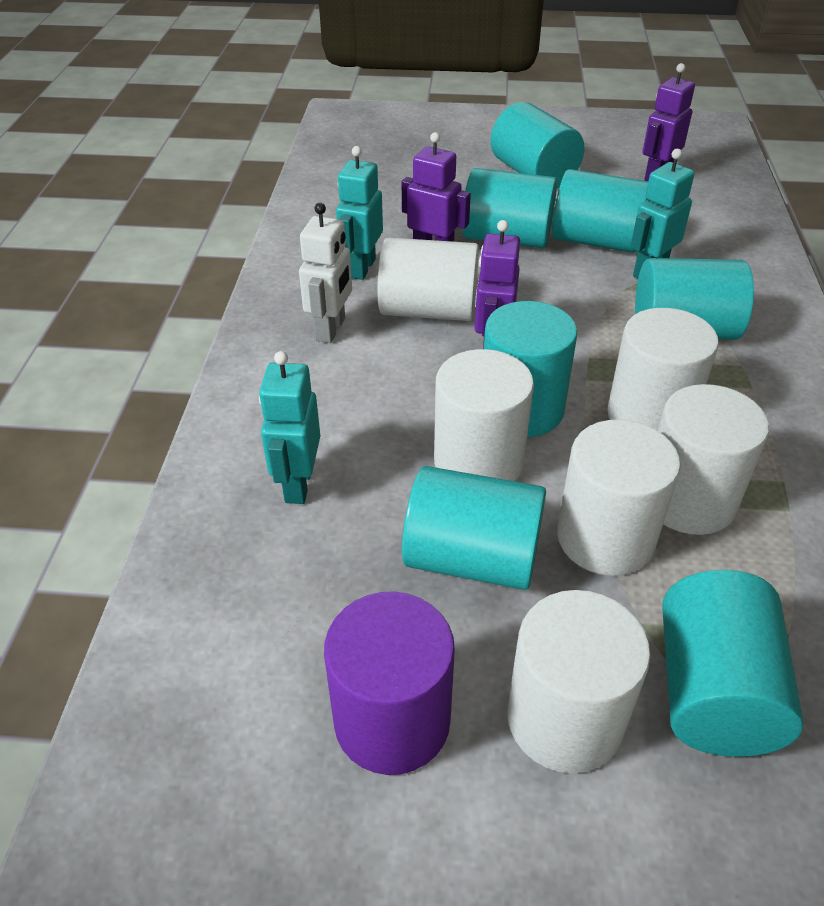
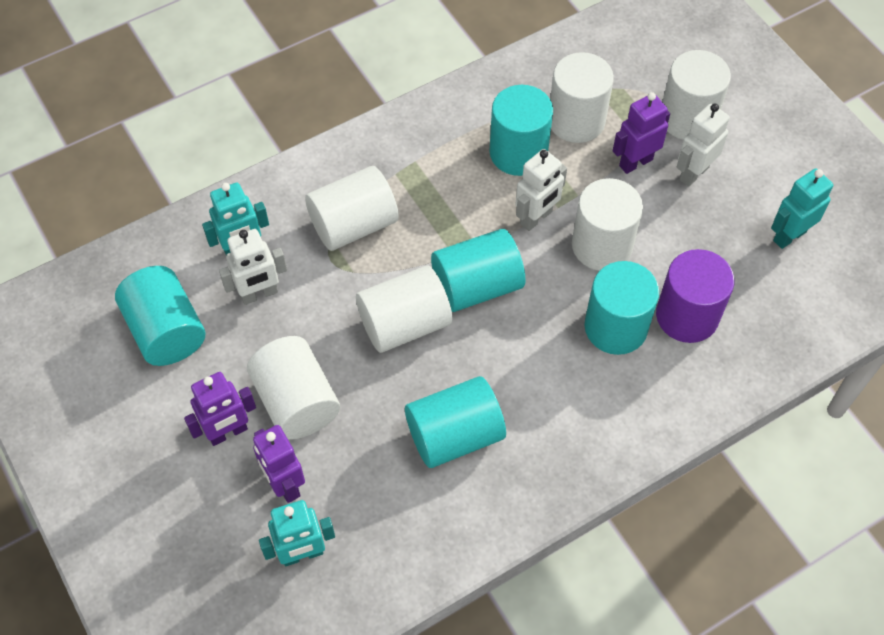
turquoise cylinder: 7 -> 5
white robot: 1 -> 3

